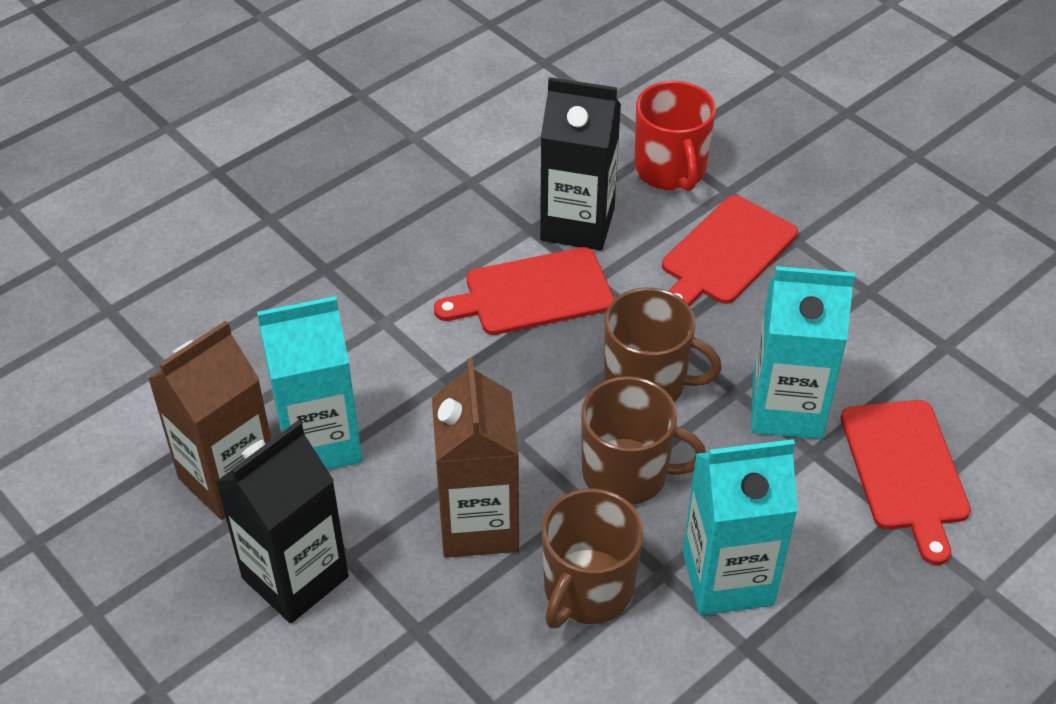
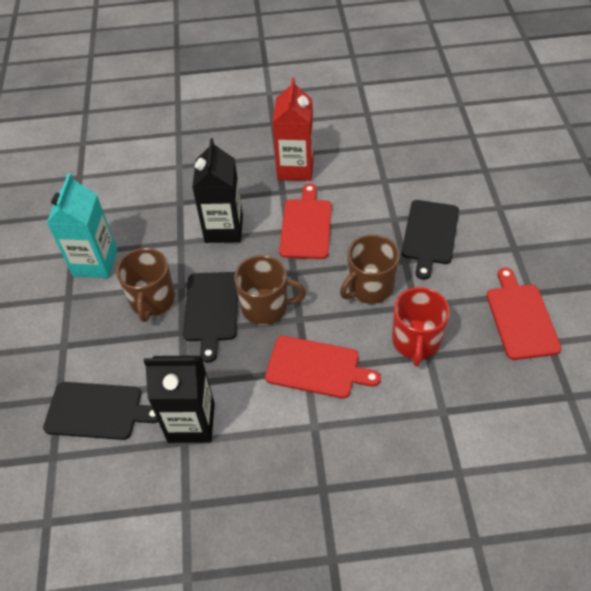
black cutting board: 0 -> 3
brown carton: 2 -> 0
red carton: 0 -> 1
turquoise carton: 3 -> 1

